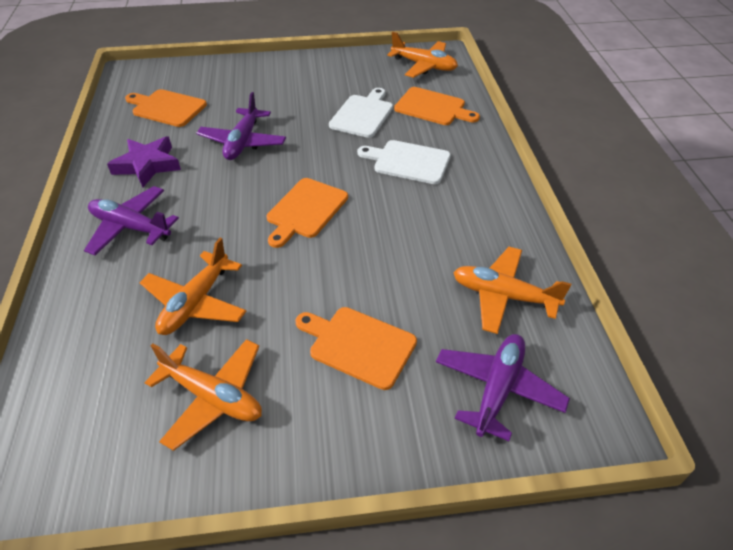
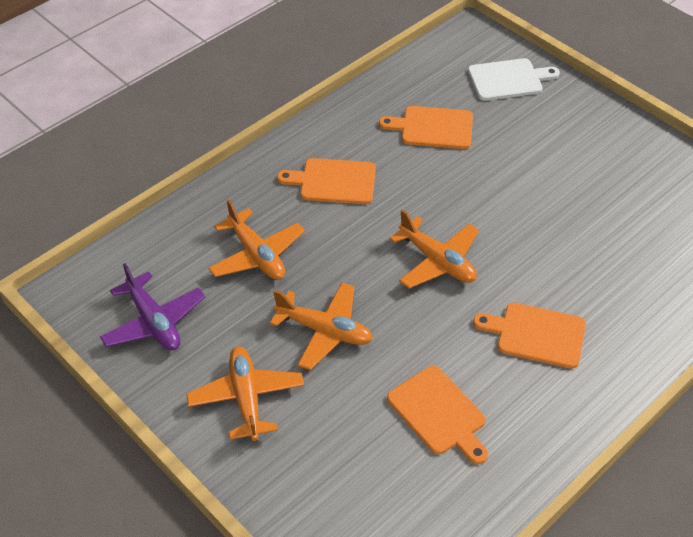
purple plane: 3 -> 1
purple star: 1 -> 0
white cutting board: 2 -> 1

